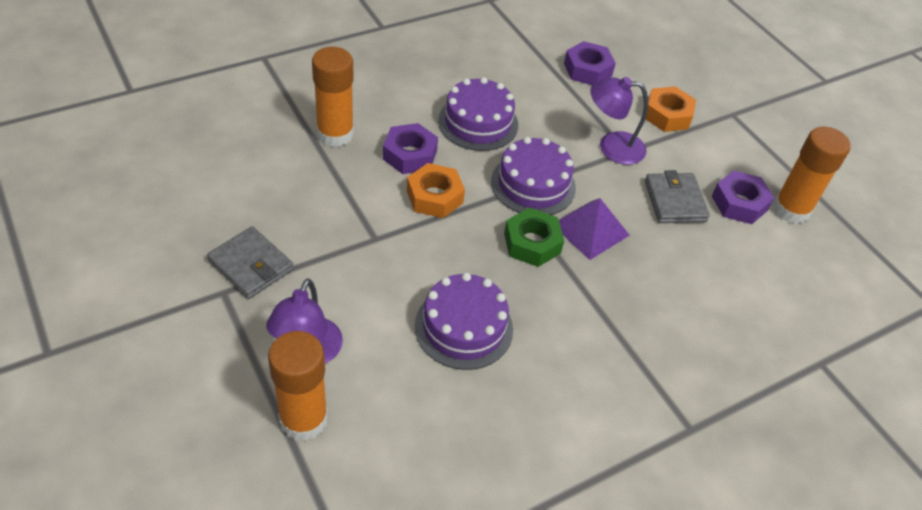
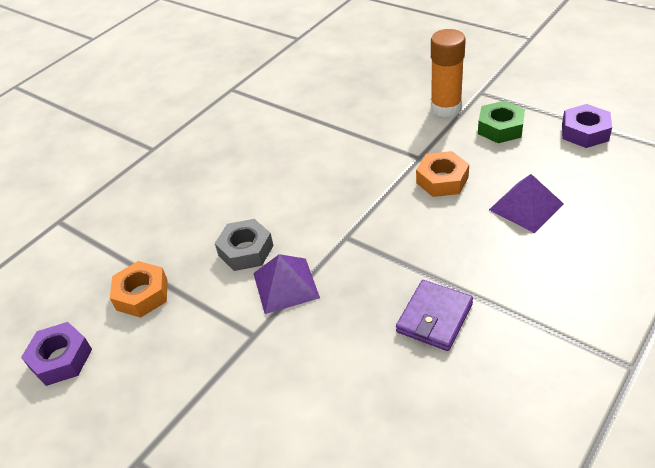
grey nut: 0 -> 1
grey wallet: 2 -> 0
orange glue stick: 3 -> 1
purple cake: 3 -> 0
purple lamp: 2 -> 0
purple nut: 3 -> 2
purple pyramid: 1 -> 2
purple wallet: 0 -> 1

